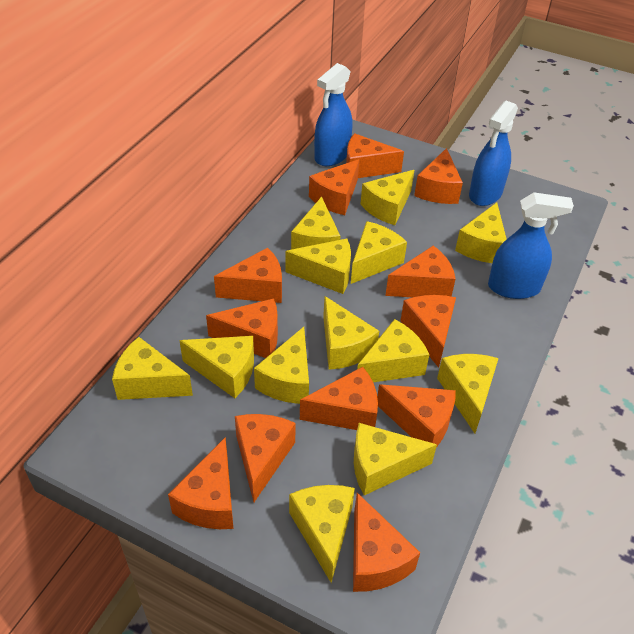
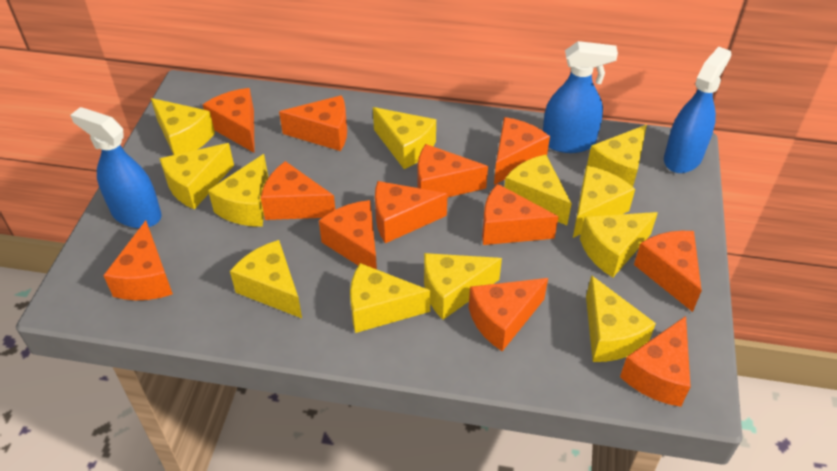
yellow cheese: 13 -> 12

